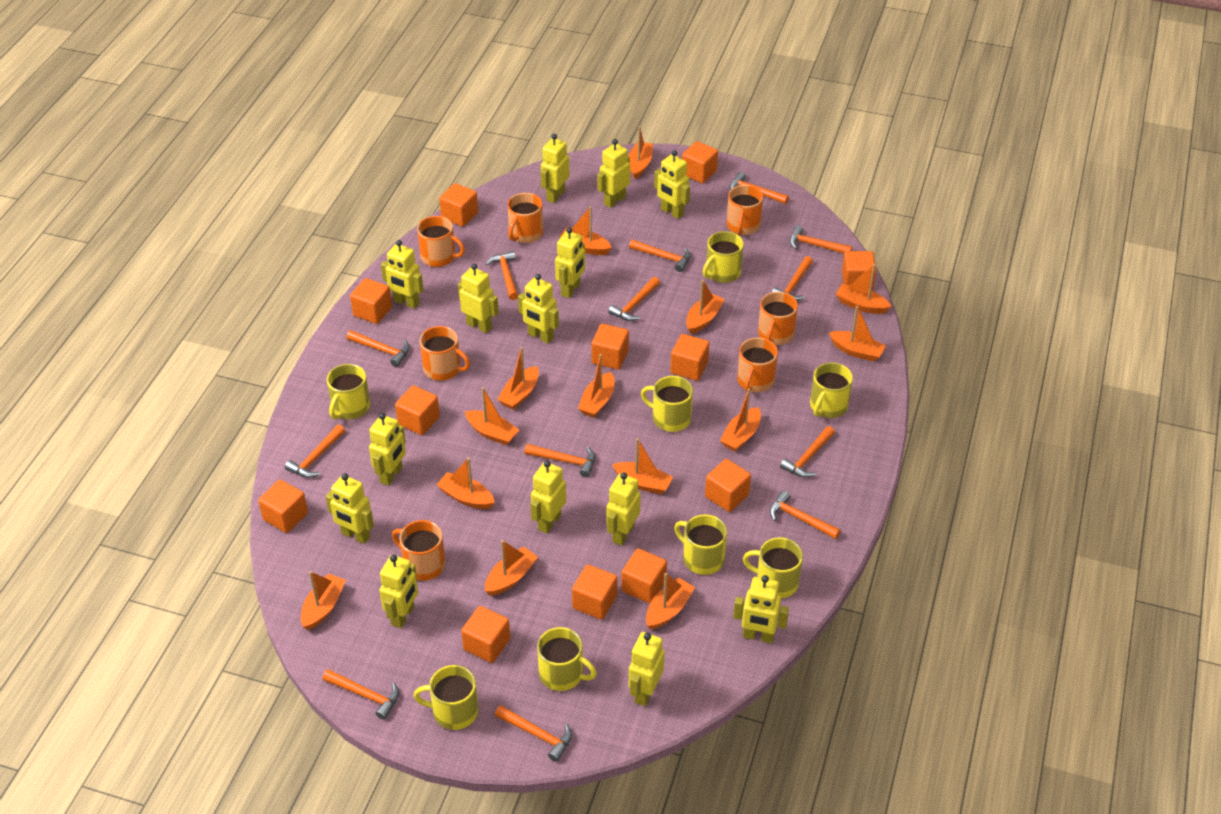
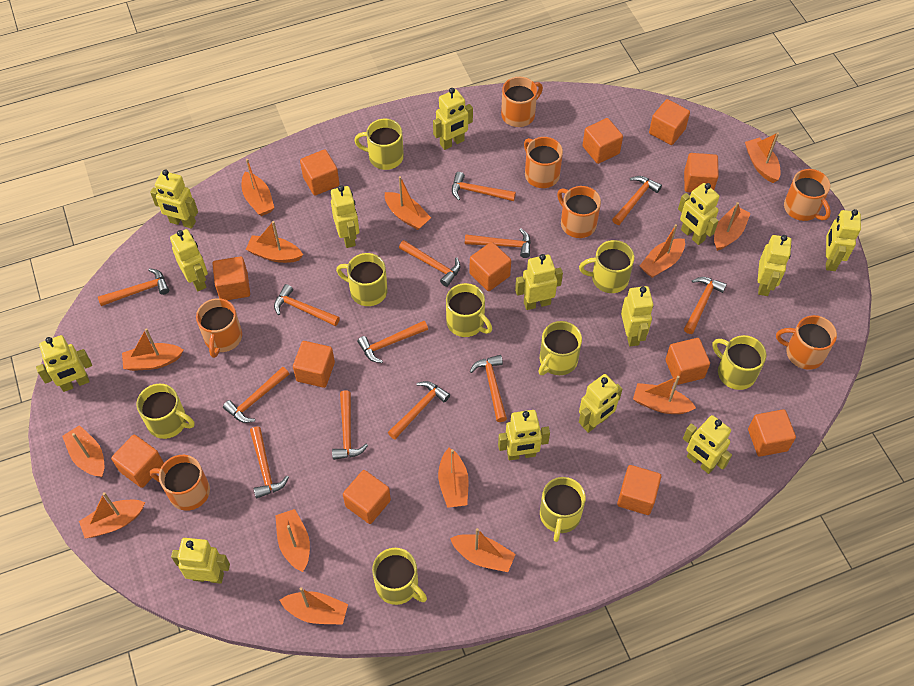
yellow mug: 8 -> 9

